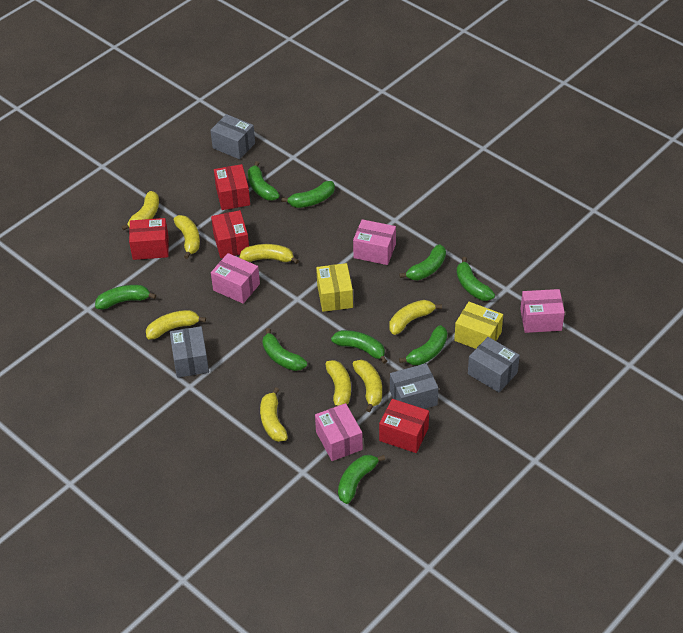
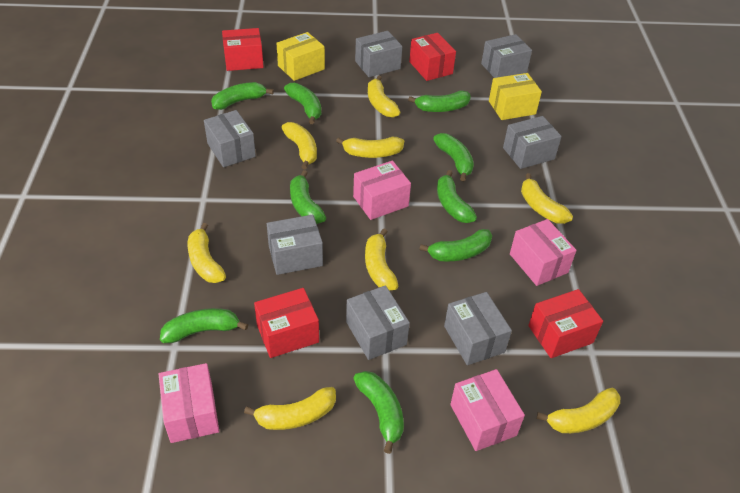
grey box: 4 -> 7

